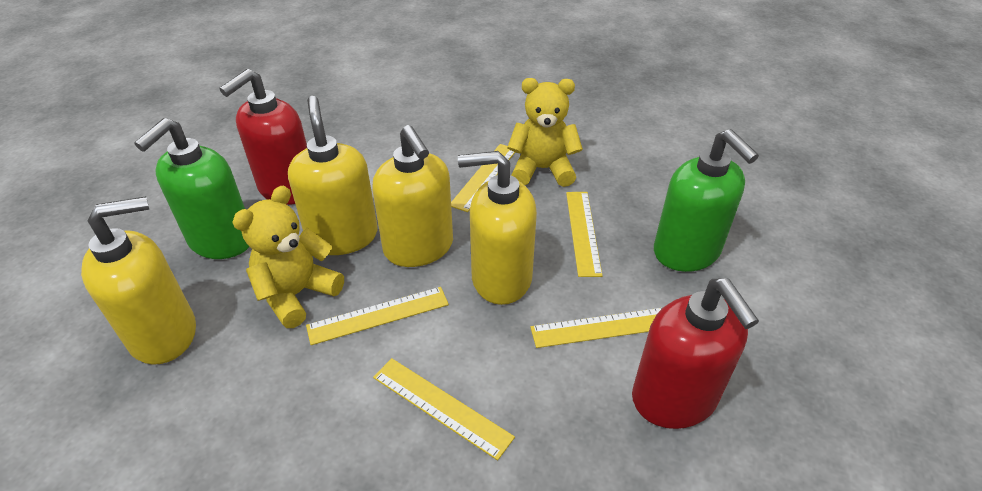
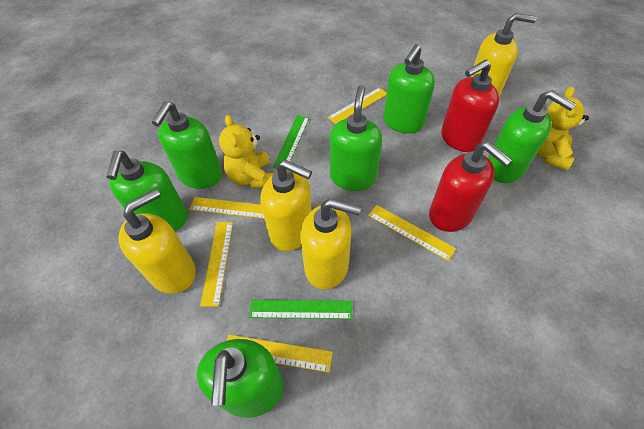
green ruler: 0 -> 2
green soap dispenser: 2 -> 6

